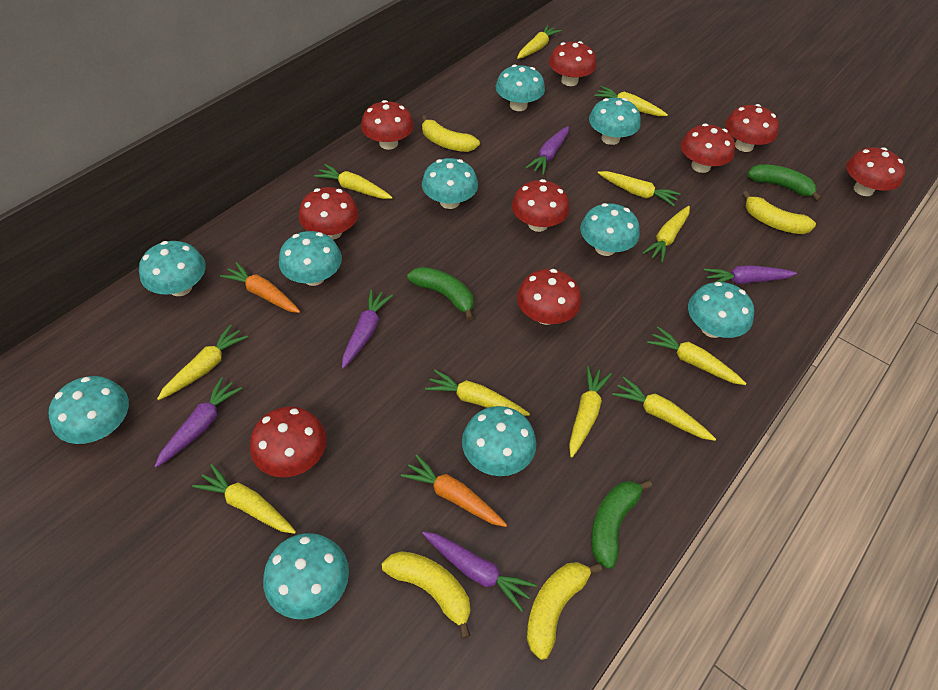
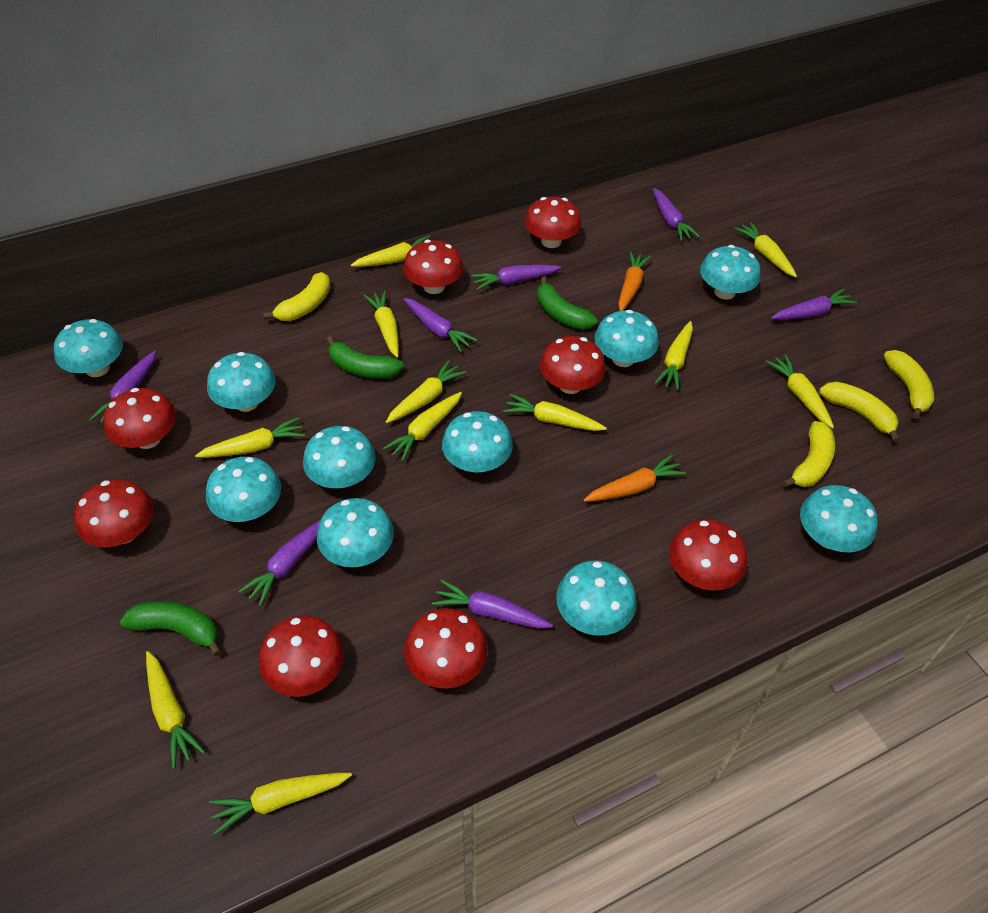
purple carrot: 5 -> 7
red mushroom: 9 -> 8

